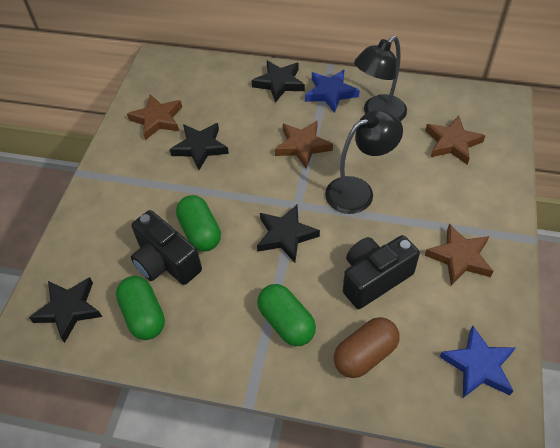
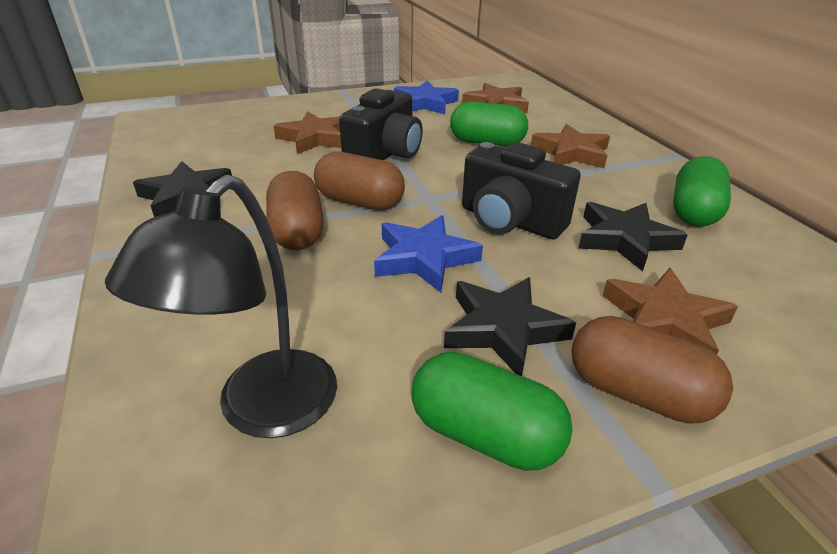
black lamp: 2 -> 1
black star: 4 -> 3
brown capsule: 1 -> 3

